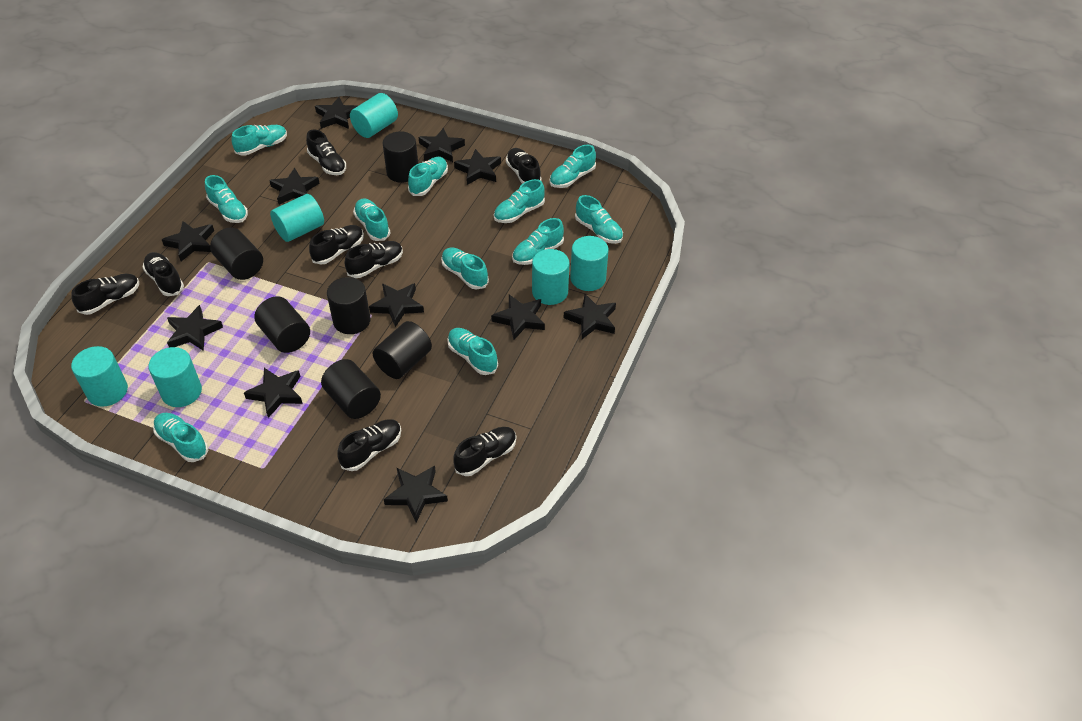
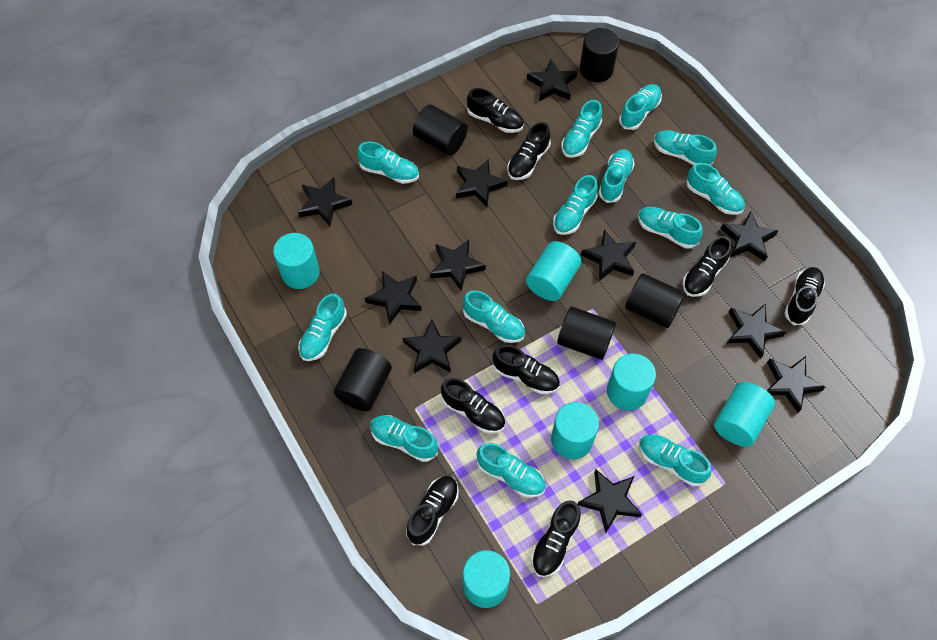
black cylinder: 6 -> 5
turquoise shoe: 11 -> 13

